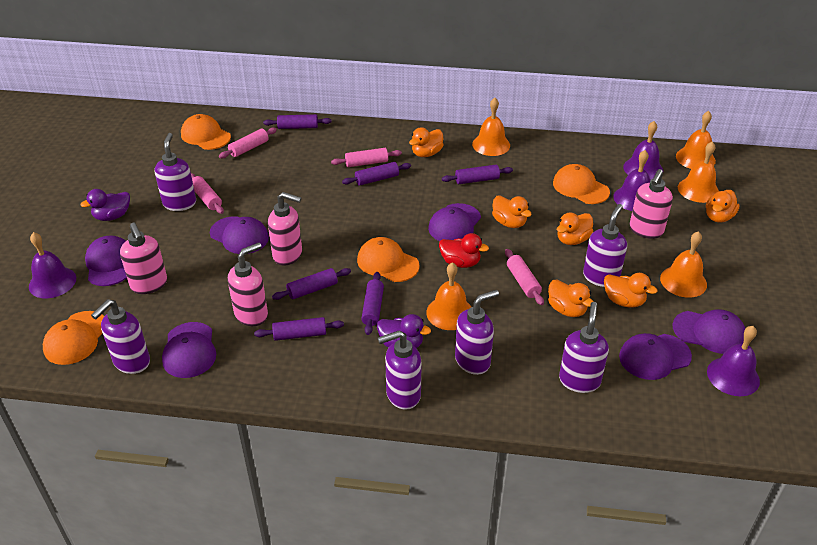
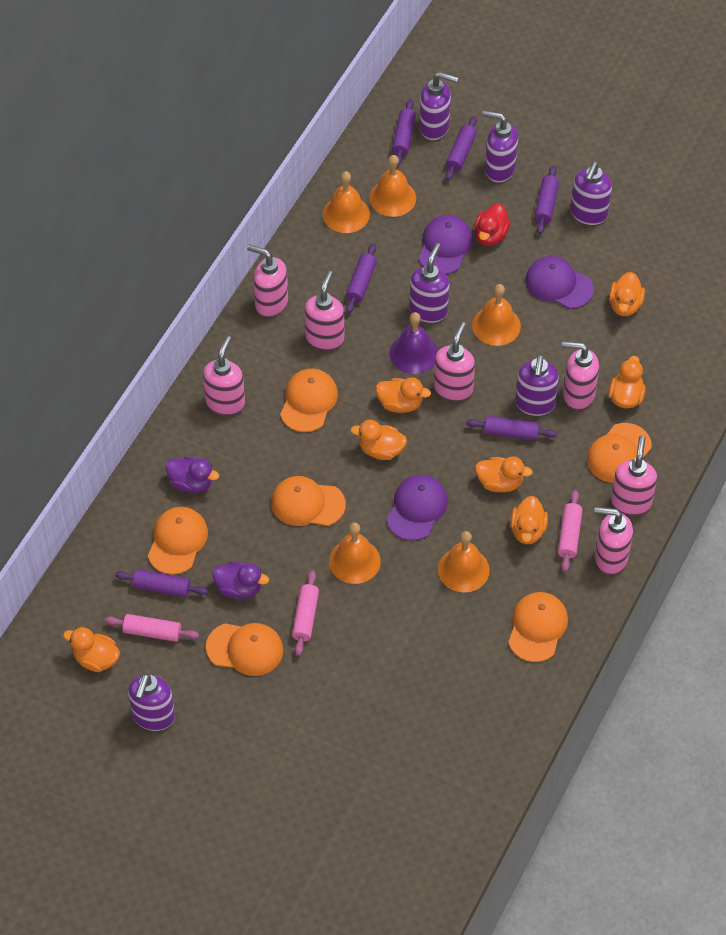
orange cap: 4 -> 6
orange duck: 6 -> 7
pink rolling pin: 4 -> 3
pink soap dispenser: 4 -> 7
purple bell: 4 -> 1
purple cap: 6 -> 3

